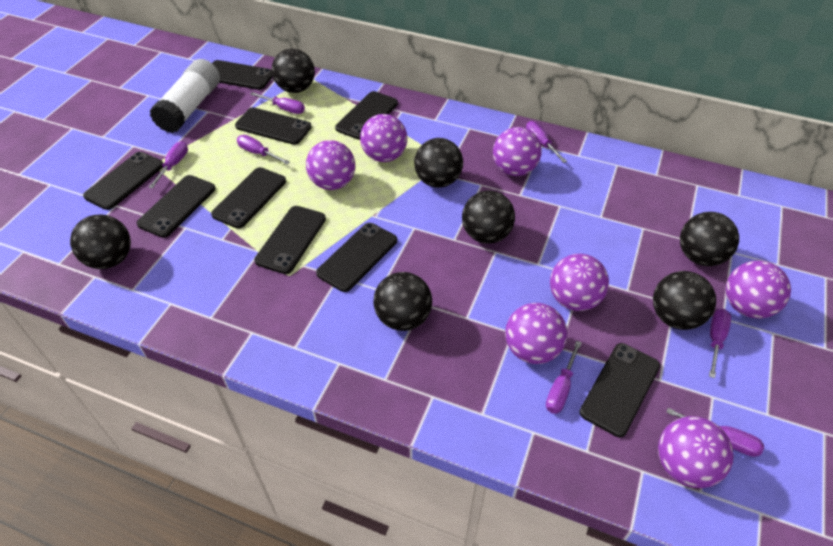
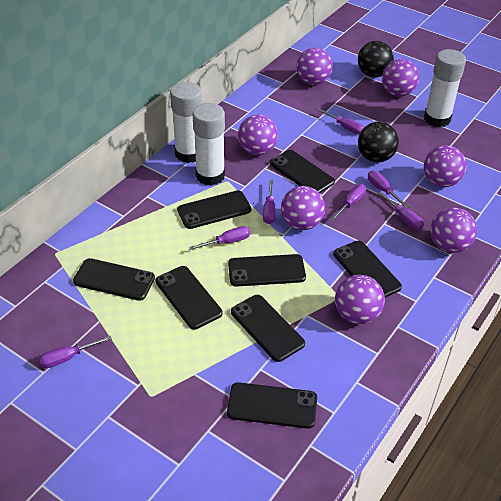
black ball: 7 -> 2
black phone: 9 -> 8
white glue stick: 1 -> 3

